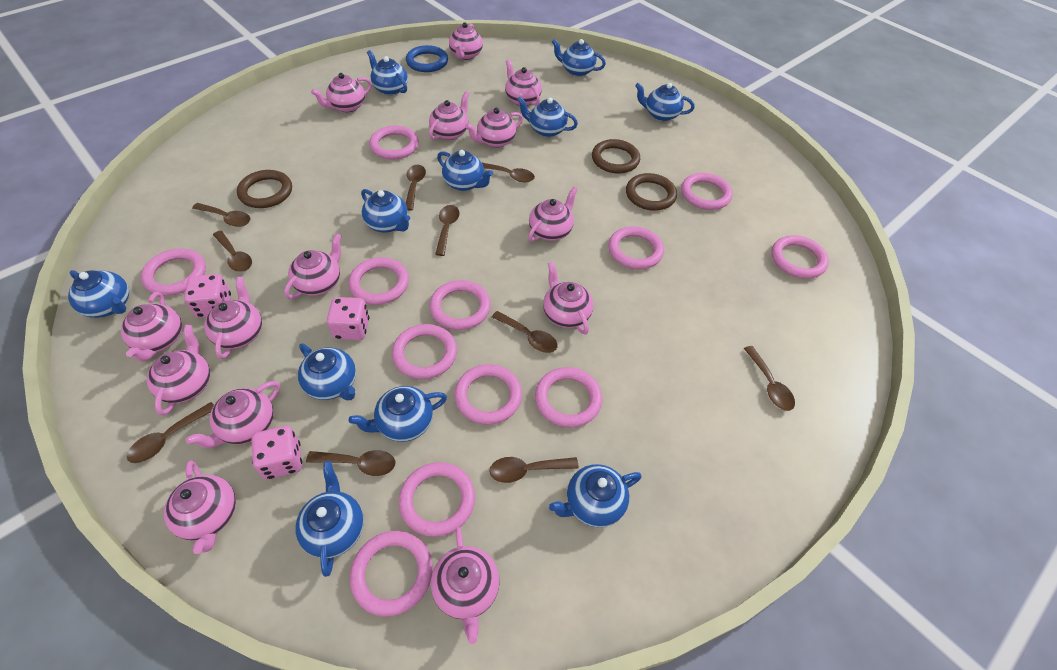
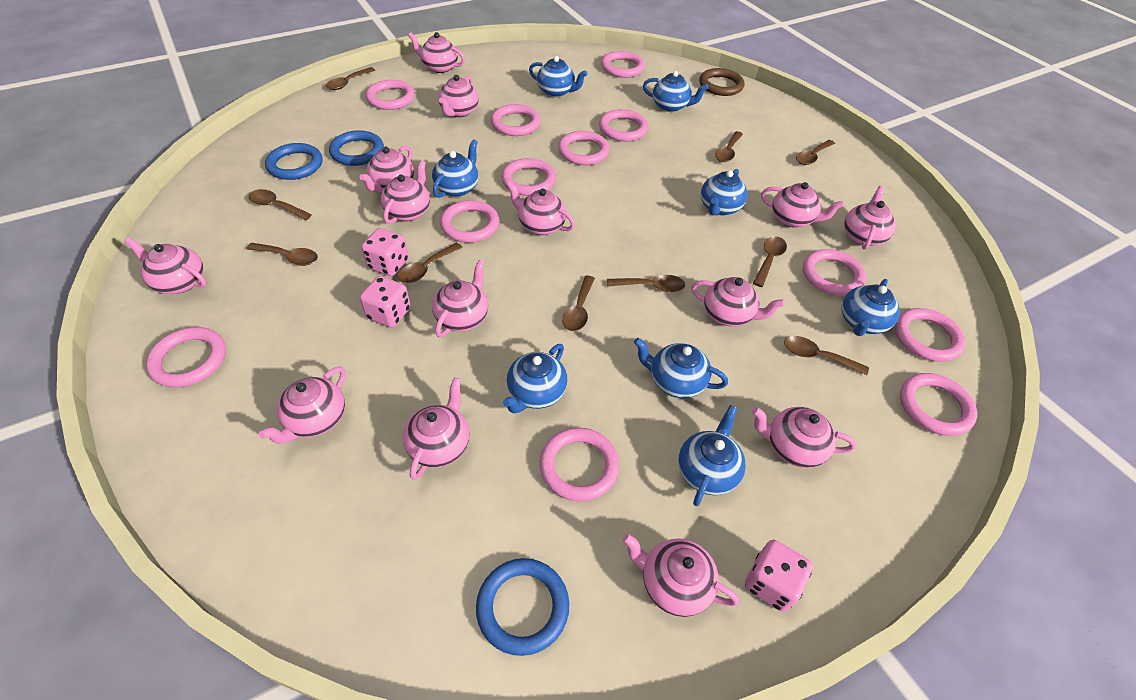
blue ring: 1 -> 3
blue teapot: 11 -> 8
brown ring: 3 -> 1

